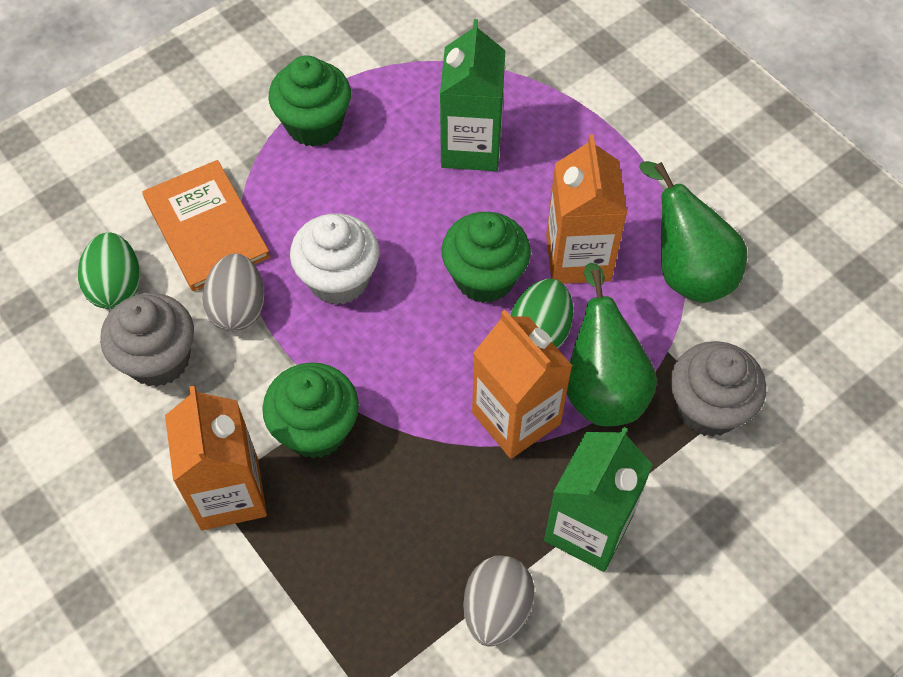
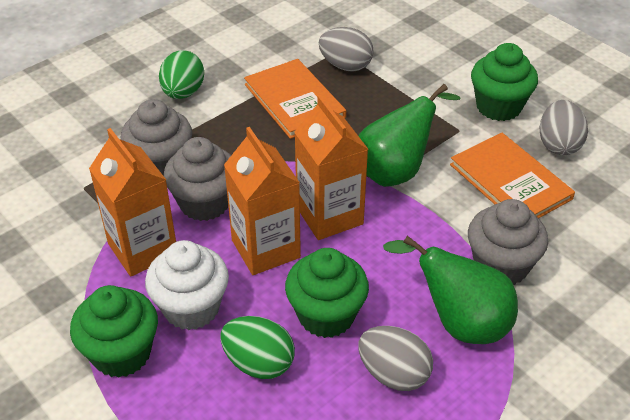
green carton: 2 -> 0
grey cupcake: 2 -> 3
grey egg: 2 -> 3
orange book: 1 -> 2

